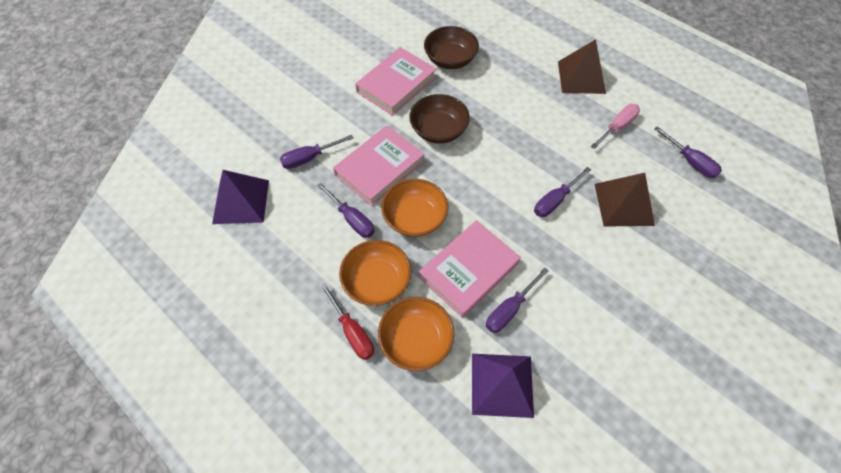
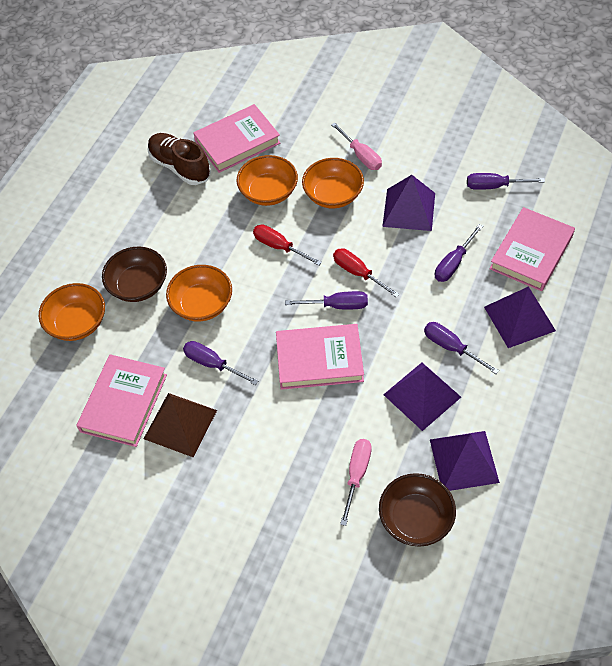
brown pyramid: 2 -> 1
brown shoe: 0 -> 1
orange bowl: 3 -> 4
pink book: 3 -> 4
pink screwdriver: 1 -> 2
purple pyramid: 2 -> 4
red screwdriver: 1 -> 2

